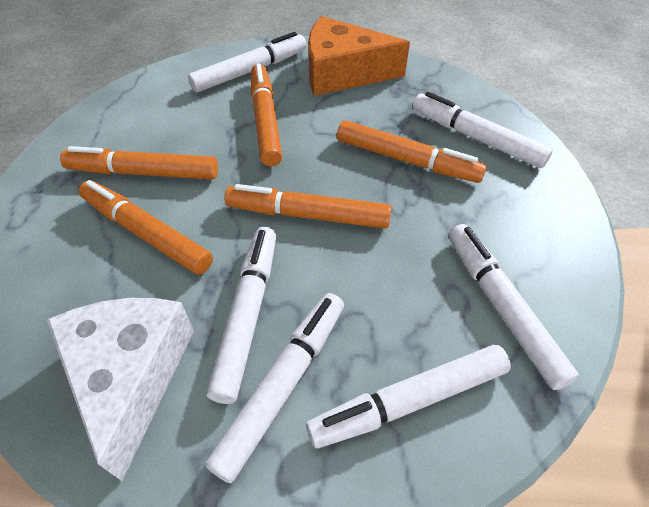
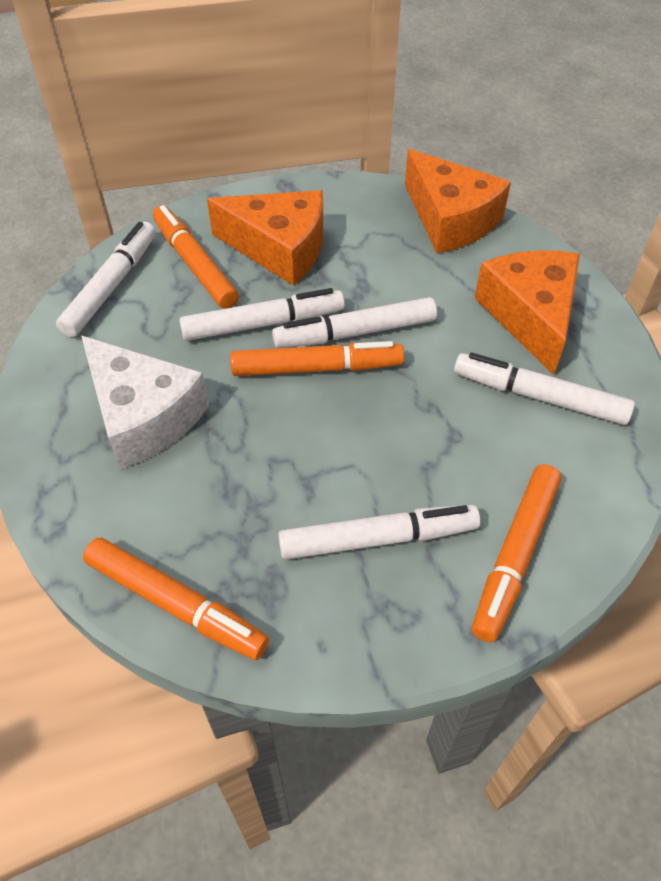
orange cheese: 1 -> 3
orange marker: 5 -> 4
white marker: 6 -> 5

